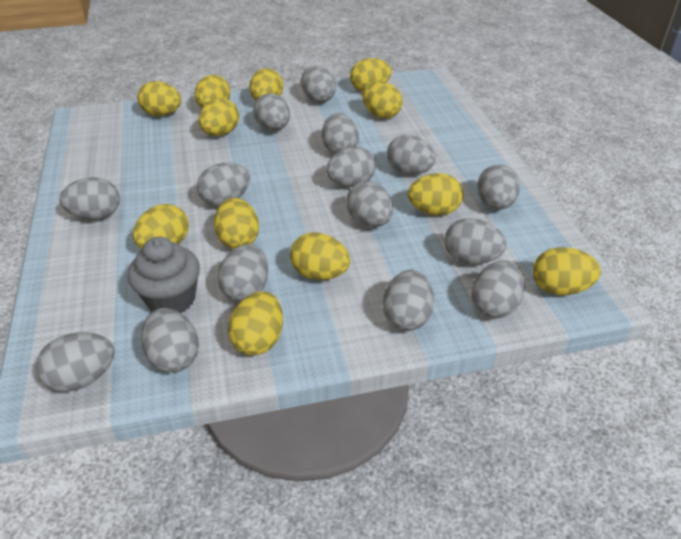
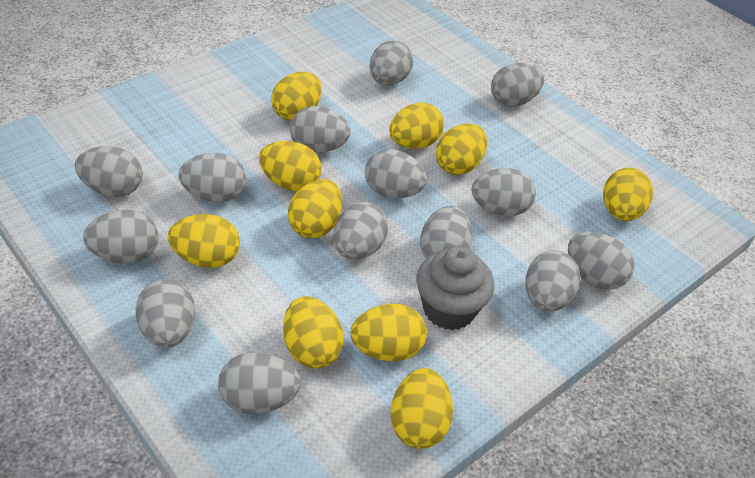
grey egg: 15 -> 14
yellow egg: 12 -> 10

